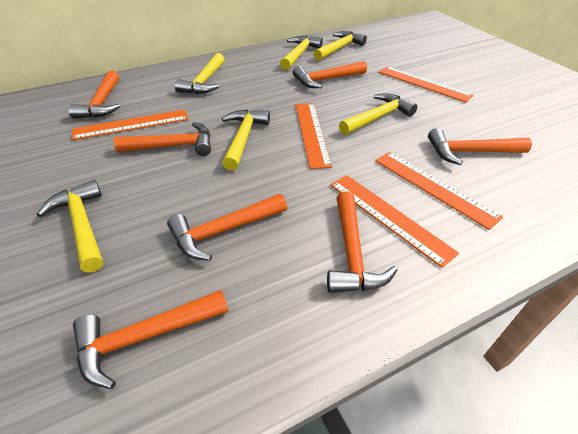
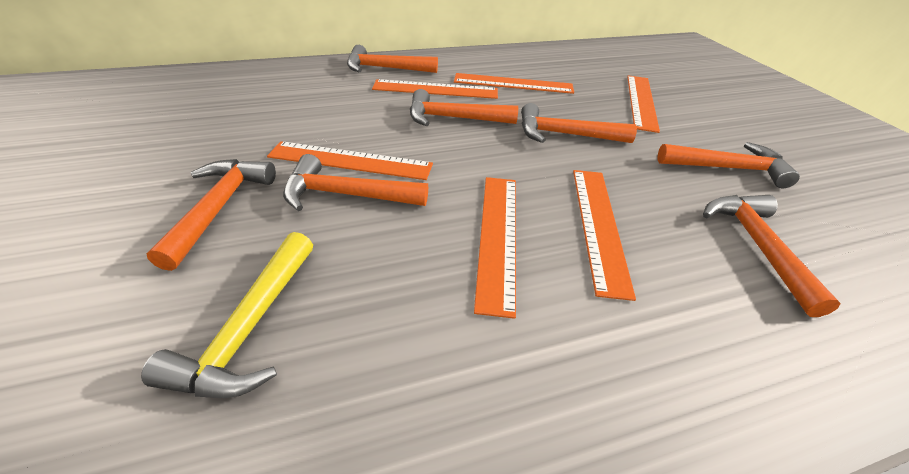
orange ruler: 5 -> 6
yellow hammer: 6 -> 1

